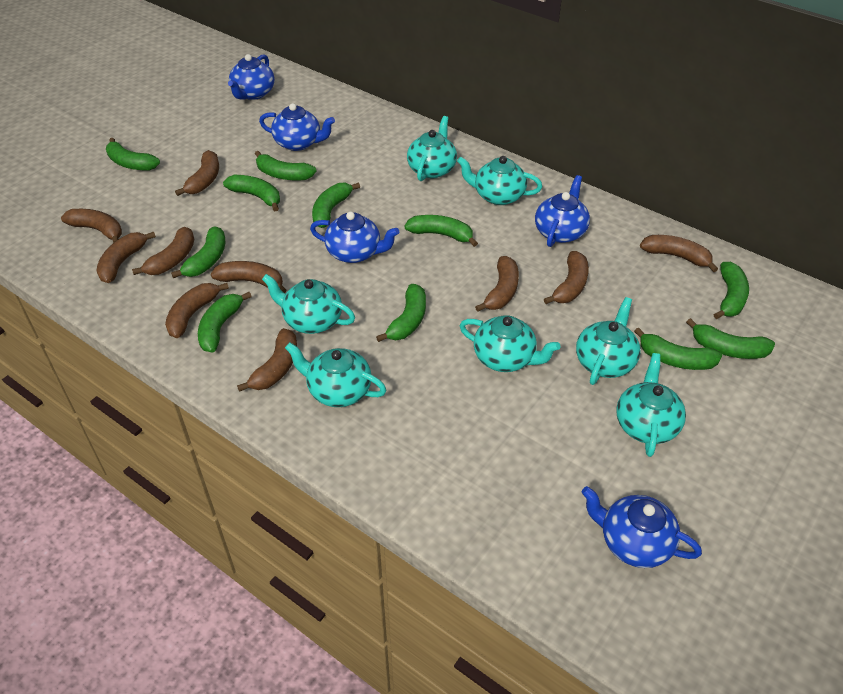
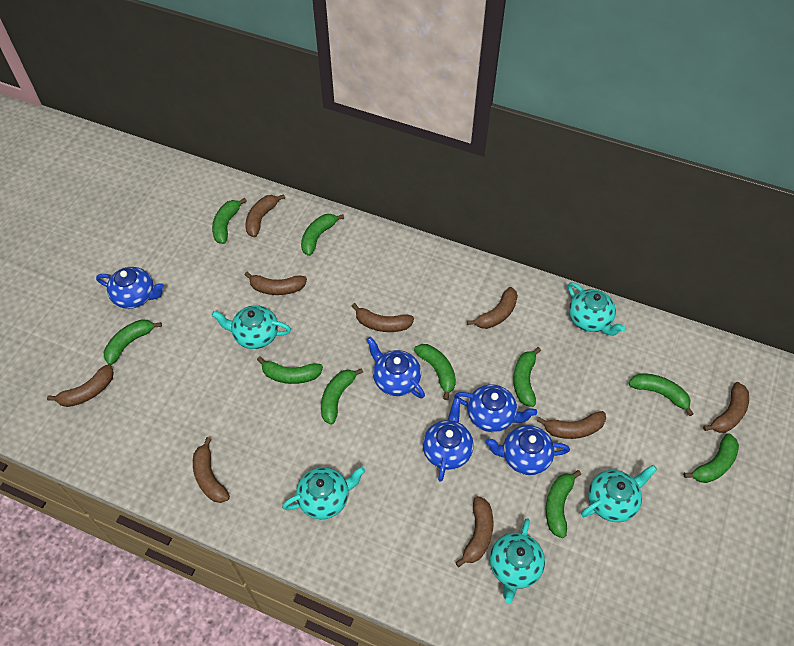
brown banana: 10 -> 9
green banana: 11 -> 10
turquoise teapot: 7 -> 5

